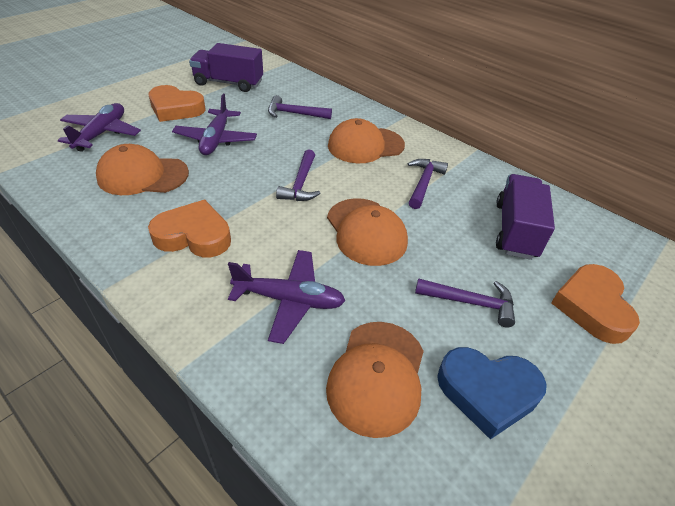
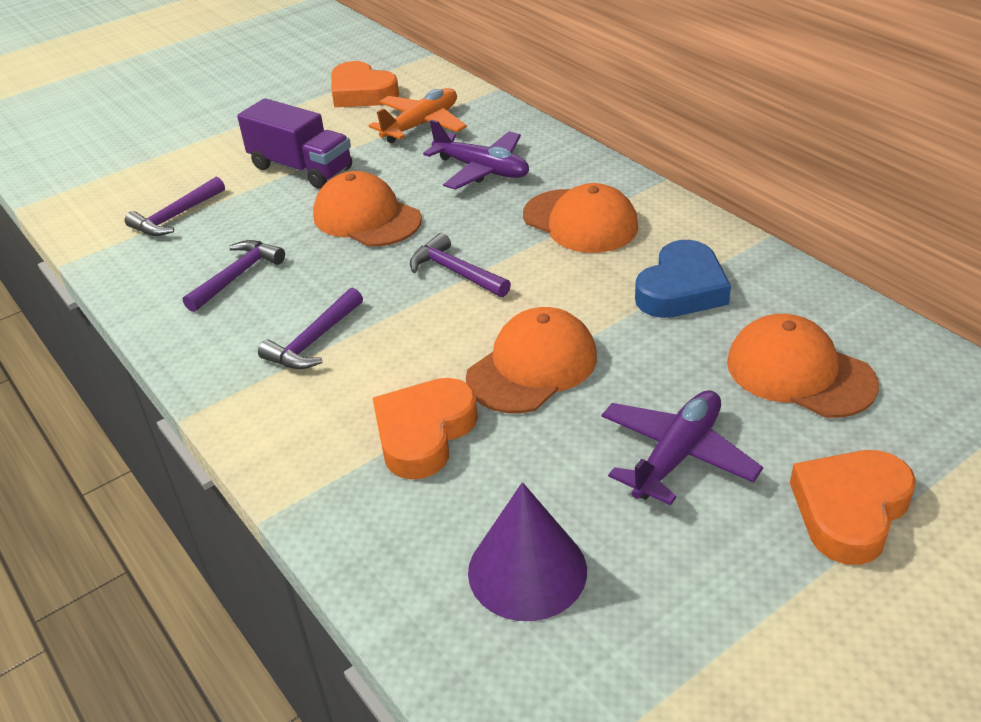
orange plane: 0 -> 1
purple cone: 0 -> 1
purple plane: 3 -> 2
purple truck: 2 -> 1

